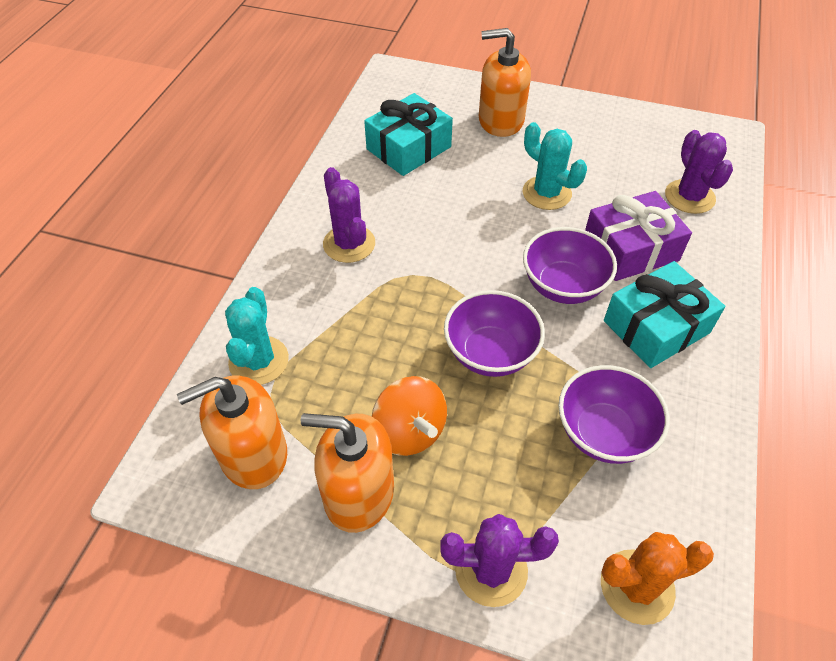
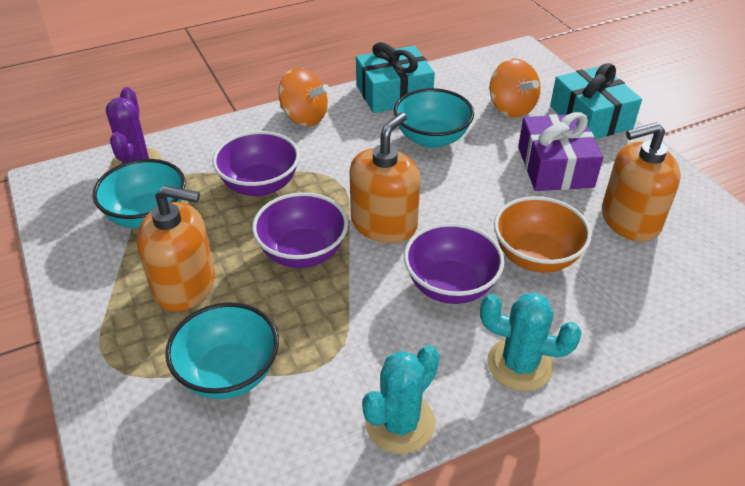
orange bowl: 0 -> 1
orange cactus: 1 -> 0
orange spinning top: 1 -> 2
purple cactus: 3 -> 1
turquoise bowl: 0 -> 3

